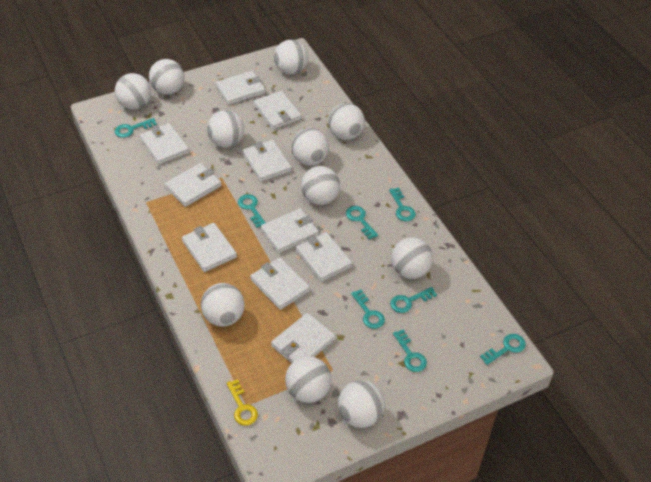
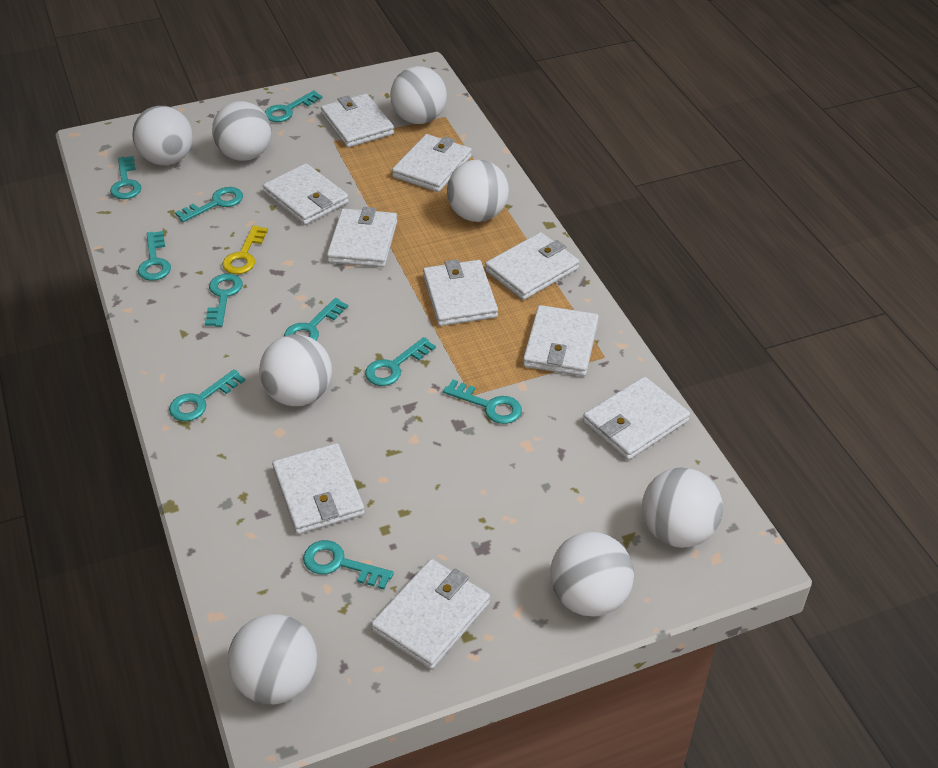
turquoise key: 8 -> 10
white ball: 11 -> 8

